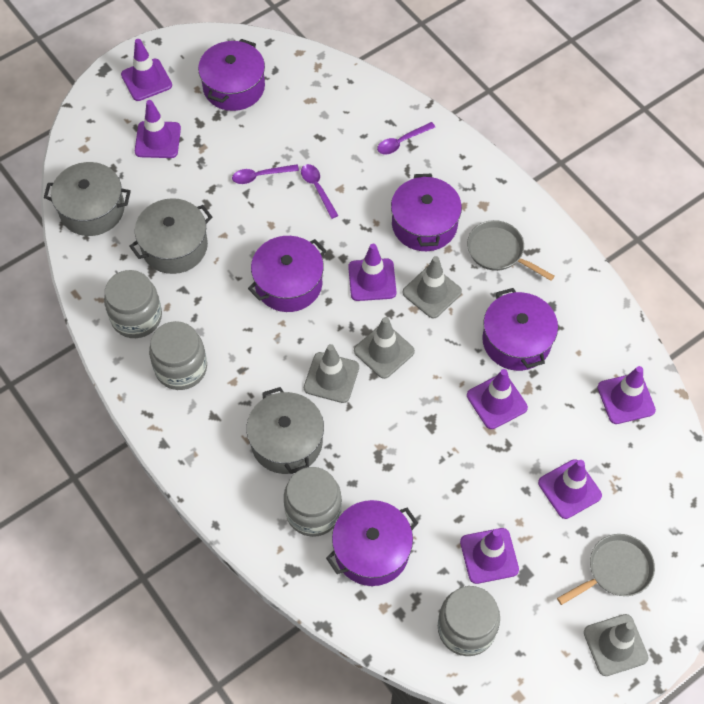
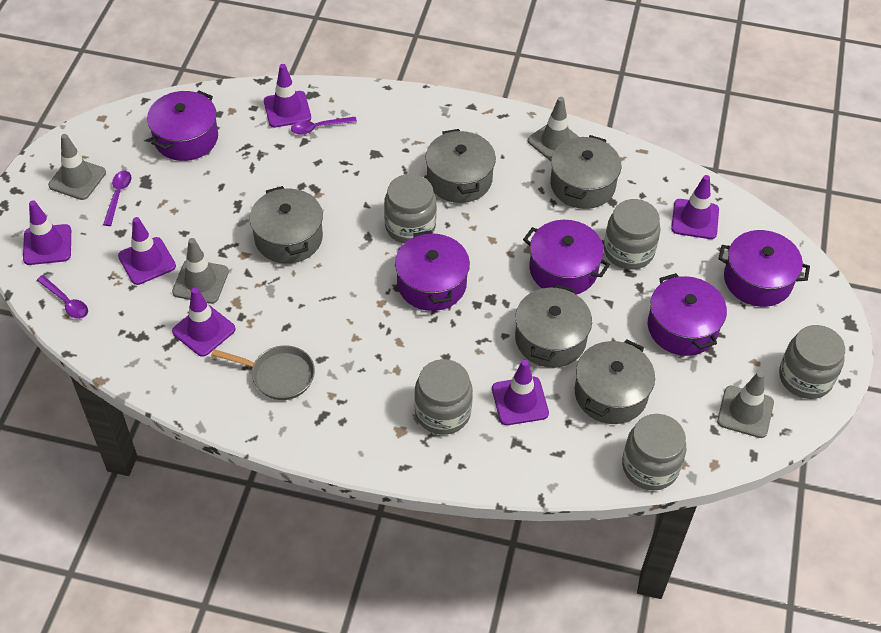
grey jar: 4 -> 5
grey pan: 2 -> 1
grey pot: 3 -> 5
purple traffic cone: 7 -> 6

